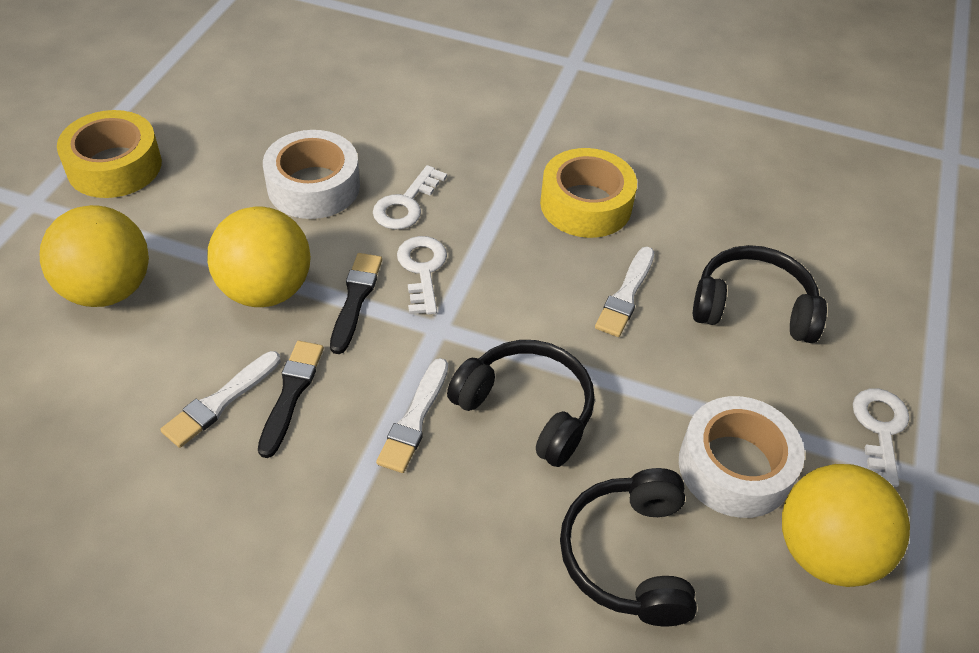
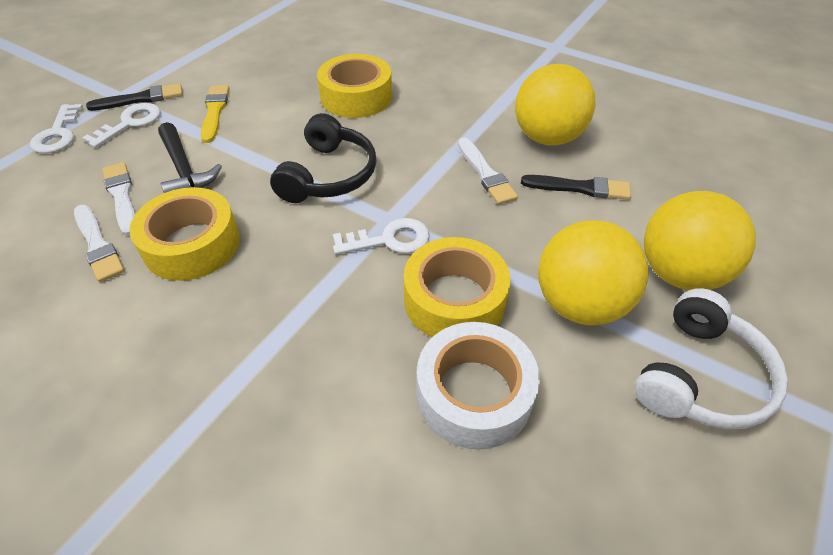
black hammer: 0 -> 1
black headphones: 3 -> 1
white headphones: 0 -> 1
white tape: 2 -> 1
yellow brush: 0 -> 1
yellow tape: 2 -> 3

